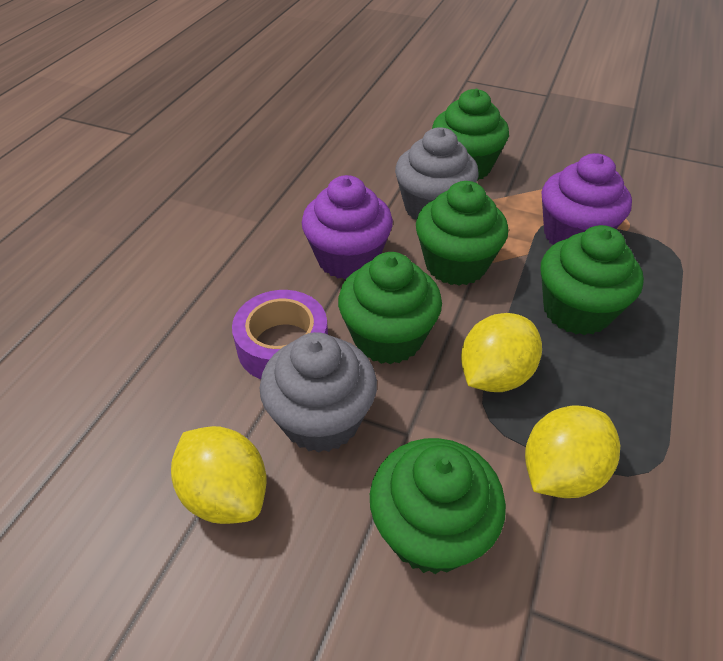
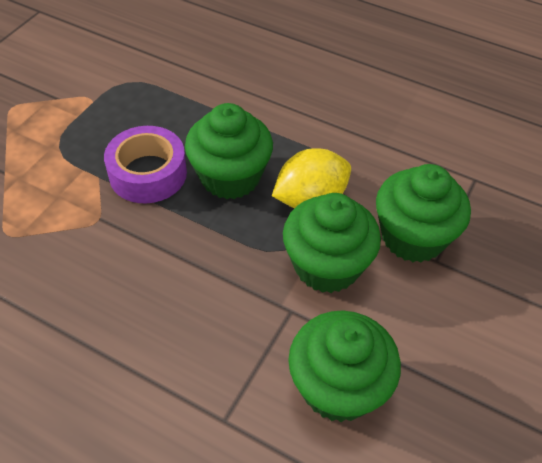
green cupcake: 5 -> 4
grey cupcake: 2 -> 0
purple cupcake: 2 -> 0
yellow lemon: 3 -> 1

